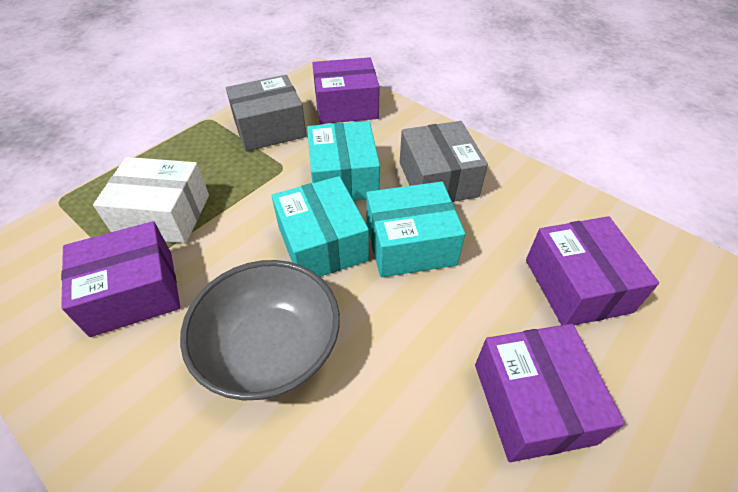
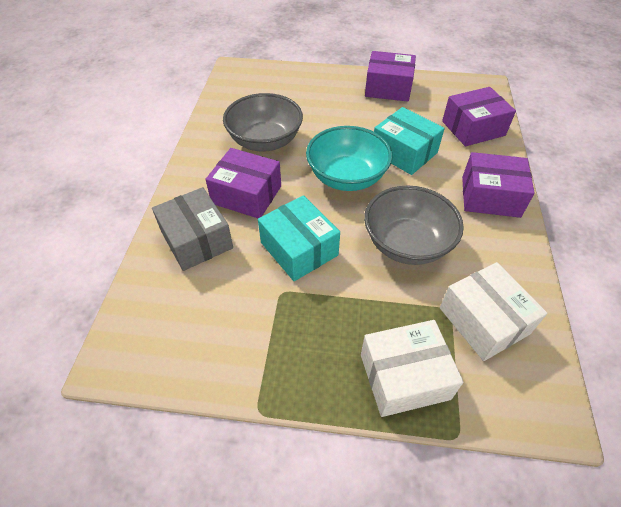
grey bowl: 1 -> 2
grey box: 2 -> 1
turquoise bowl: 0 -> 1
turquoise box: 3 -> 2
white box: 1 -> 2

